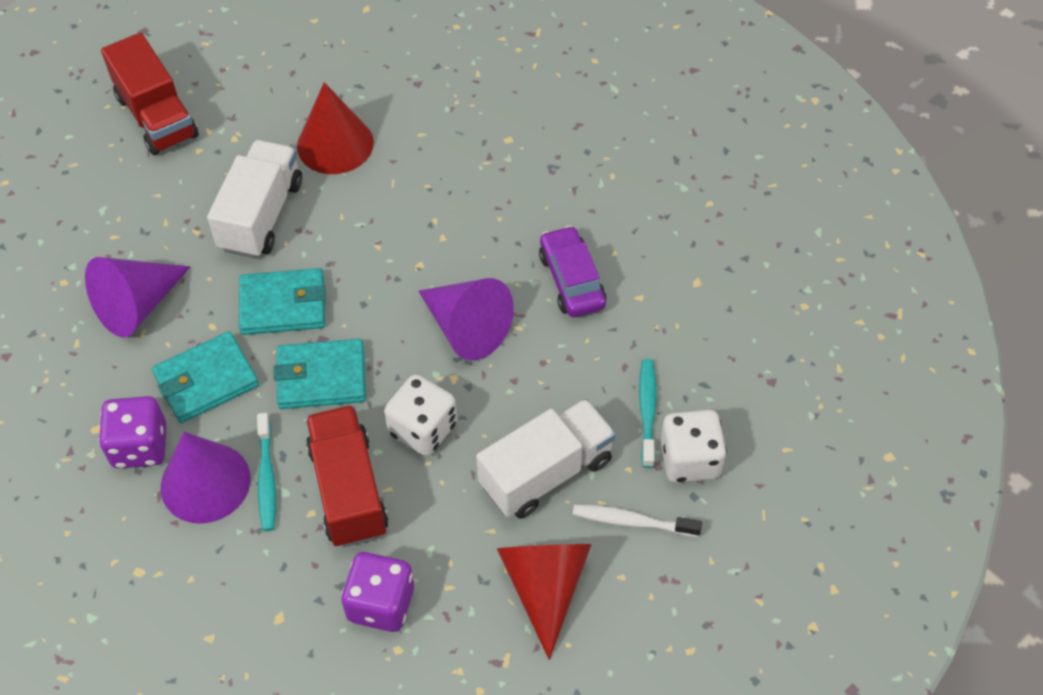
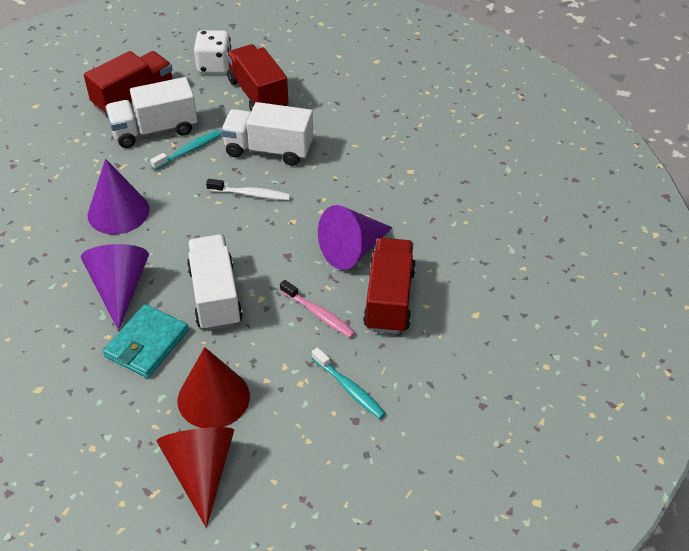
pink toothbrush: 0 -> 1
purple car: 1 -> 0
purple dice: 2 -> 0
red truck: 2 -> 3
turquoise wallet: 3 -> 1
white dice: 2 -> 1
white truck: 2 -> 3

